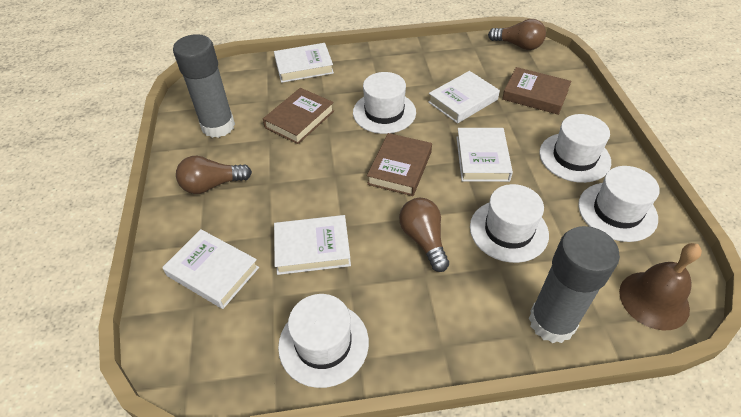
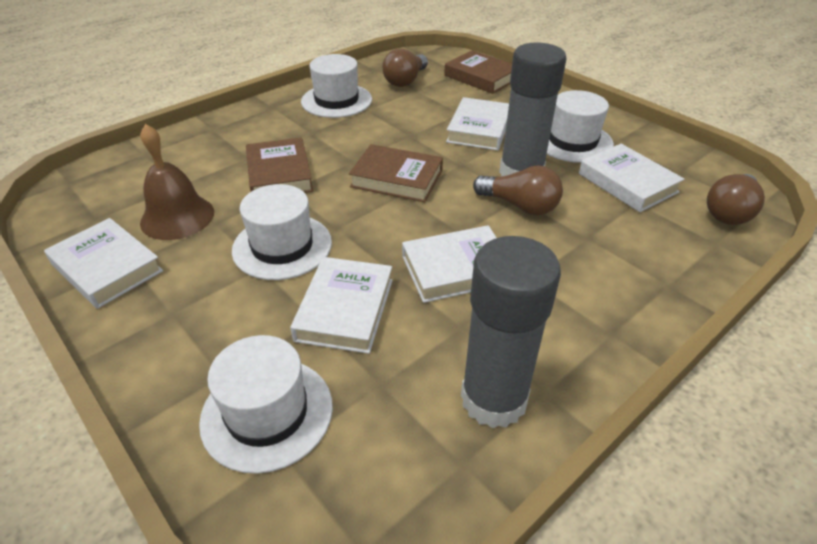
white hat: 5 -> 4

